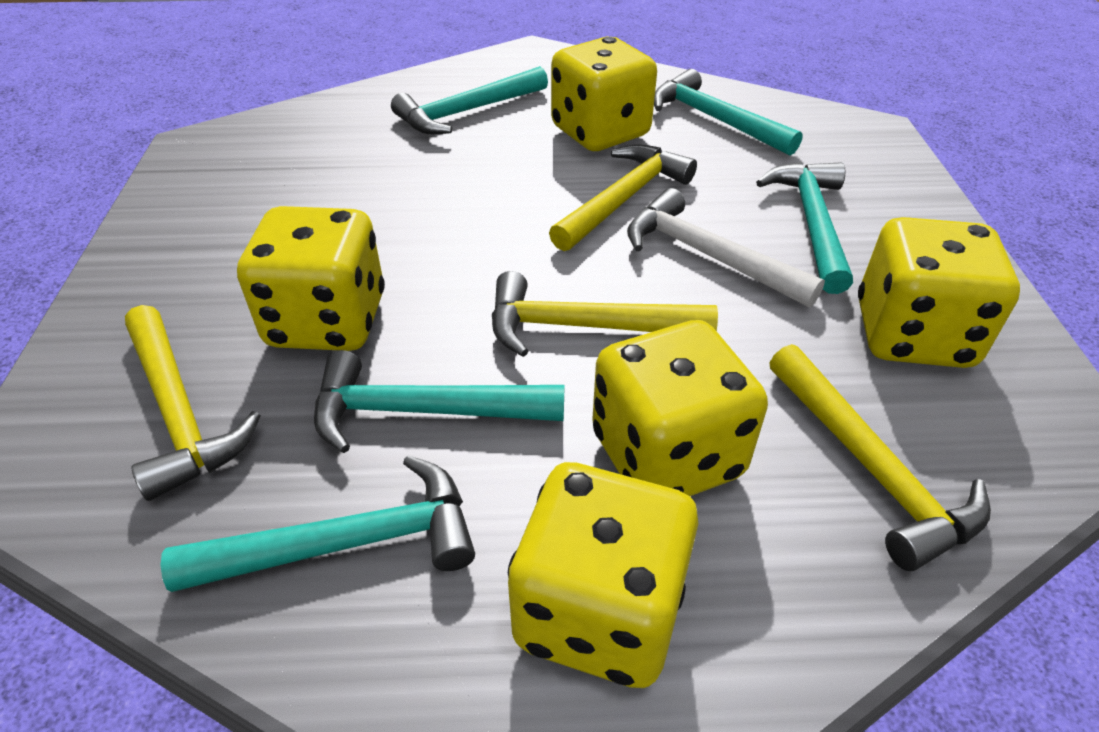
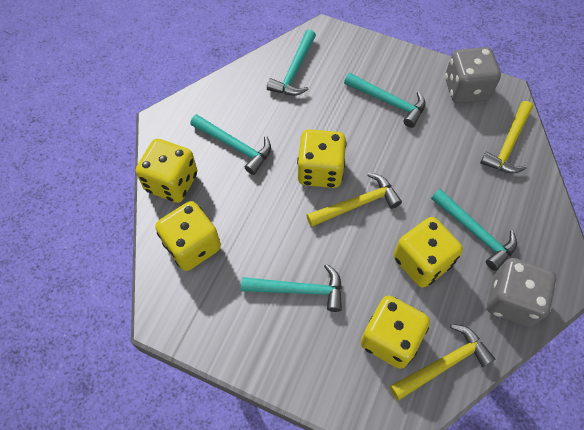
grey dice: 0 -> 2
white hammer: 1 -> 0
yellow hammer: 4 -> 3

